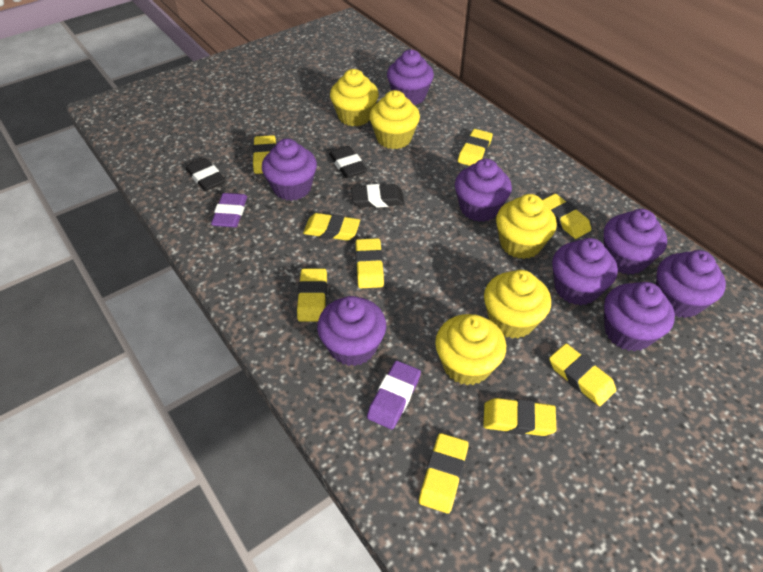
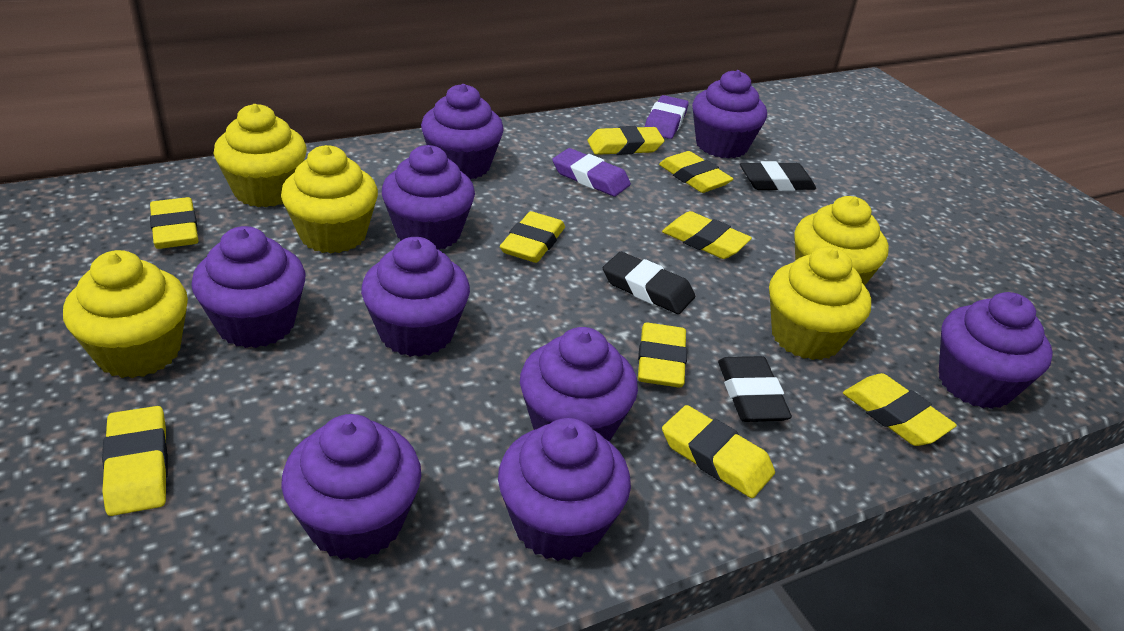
purple cupcake: 8 -> 9

